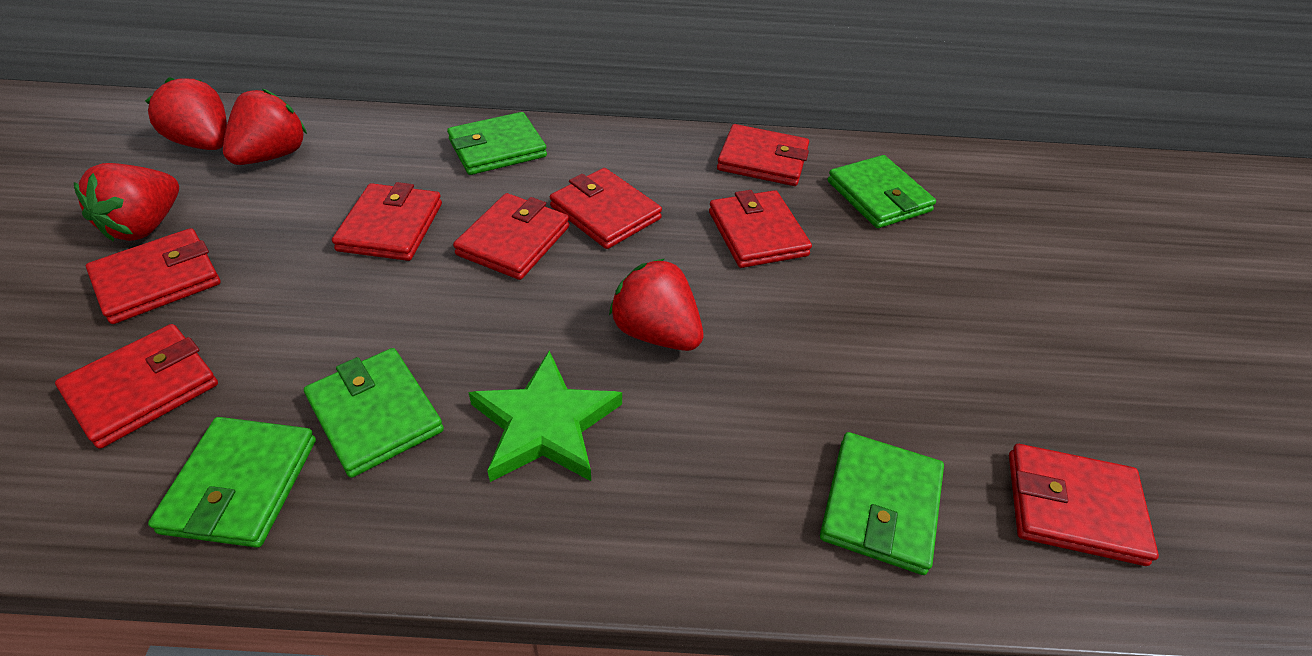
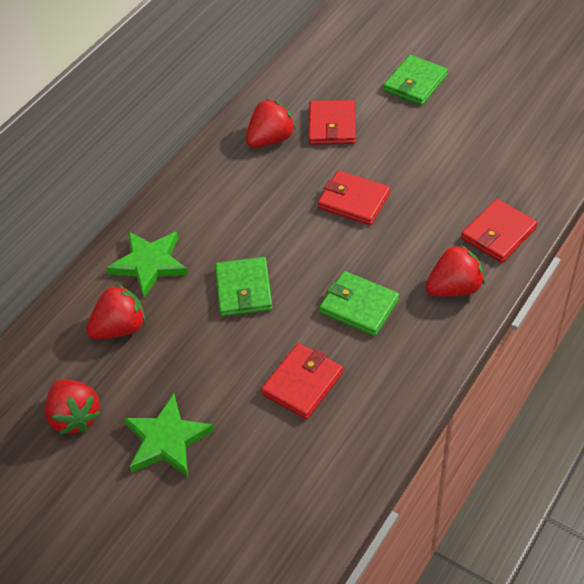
green star: 1 -> 2
green wallet: 5 -> 3
red wallet: 8 -> 4

